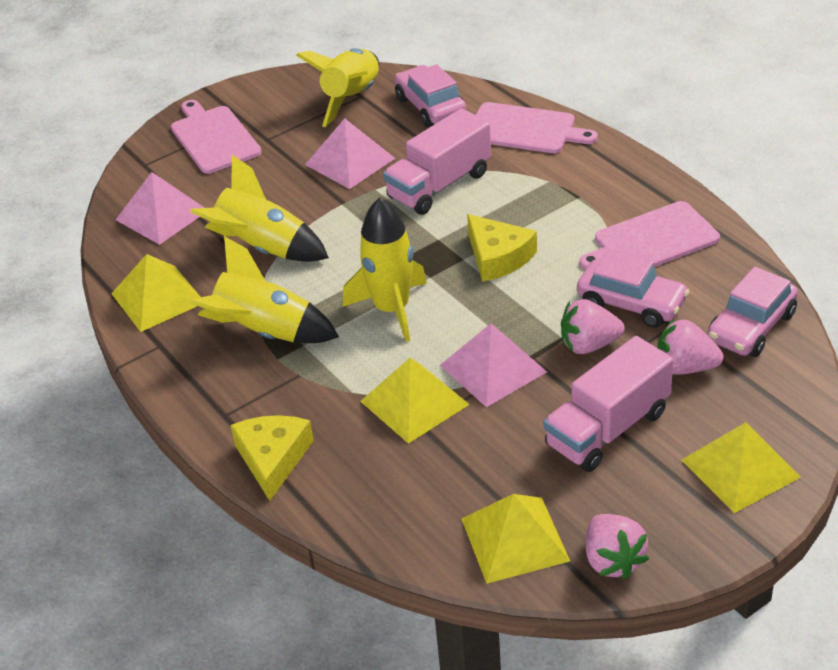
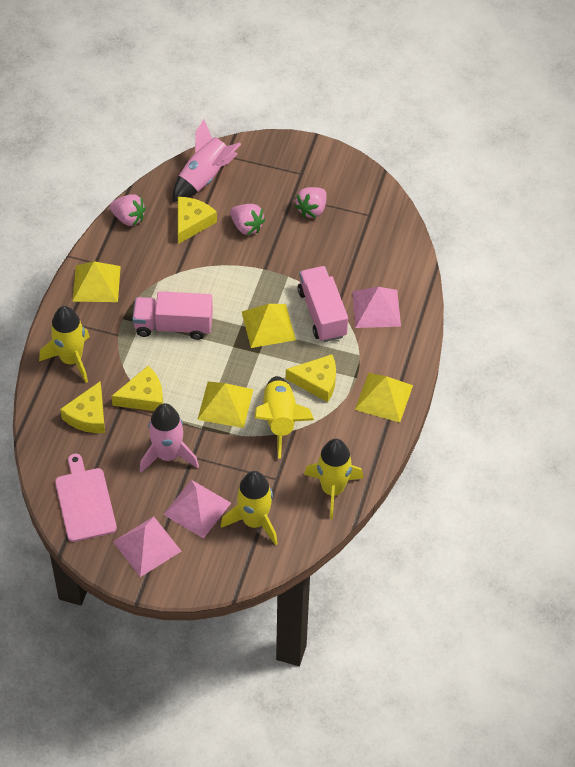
pink car: 3 -> 0
pink cutting board: 3 -> 1
pink rocket: 0 -> 2
yellow cheese: 2 -> 4

